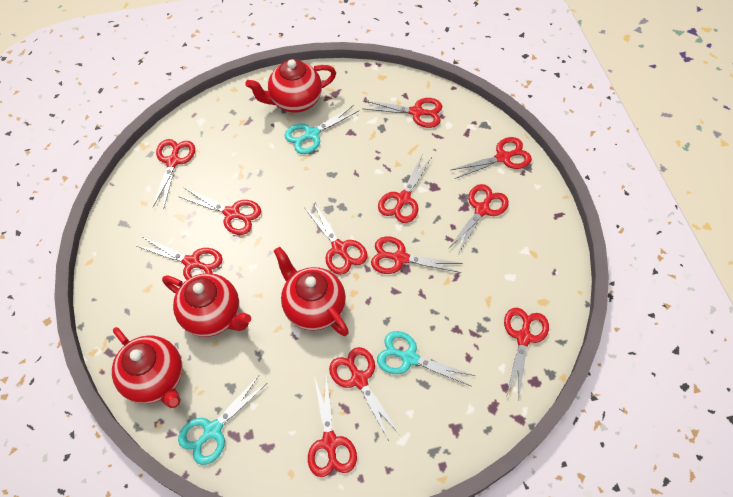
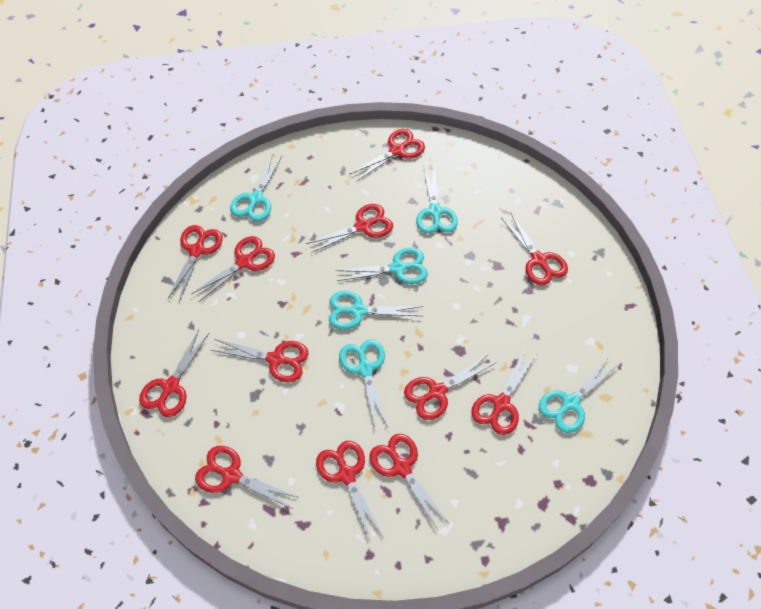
red teapot: 4 -> 0
turquoise scissors: 3 -> 6

